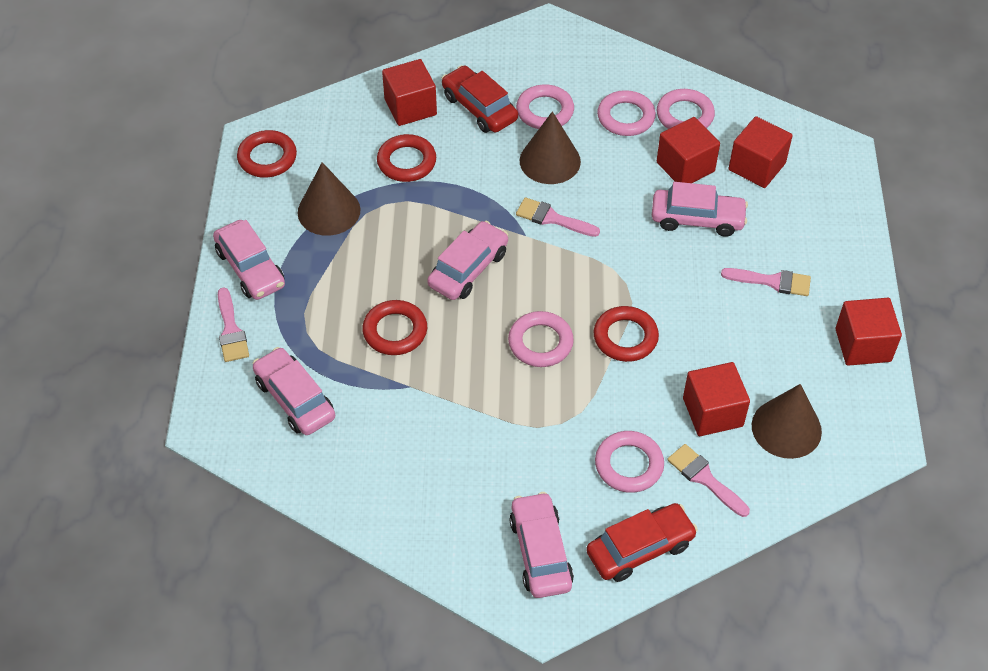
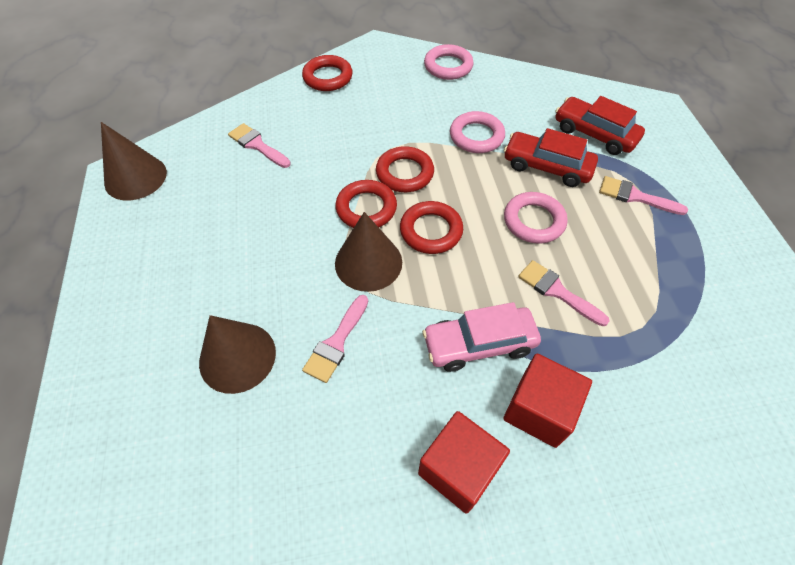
pink car: 5 -> 1
pink ring: 5 -> 3
red cube: 5 -> 2

